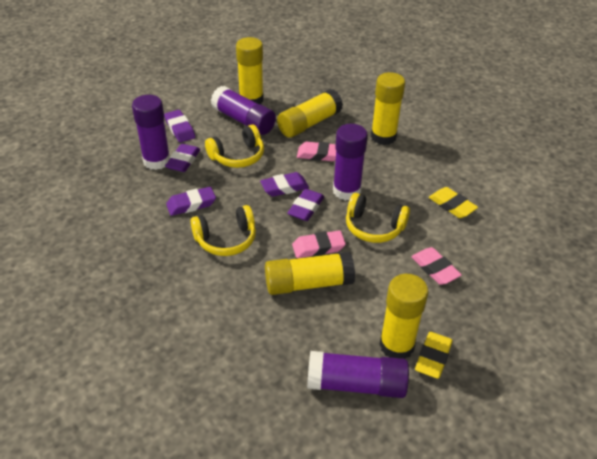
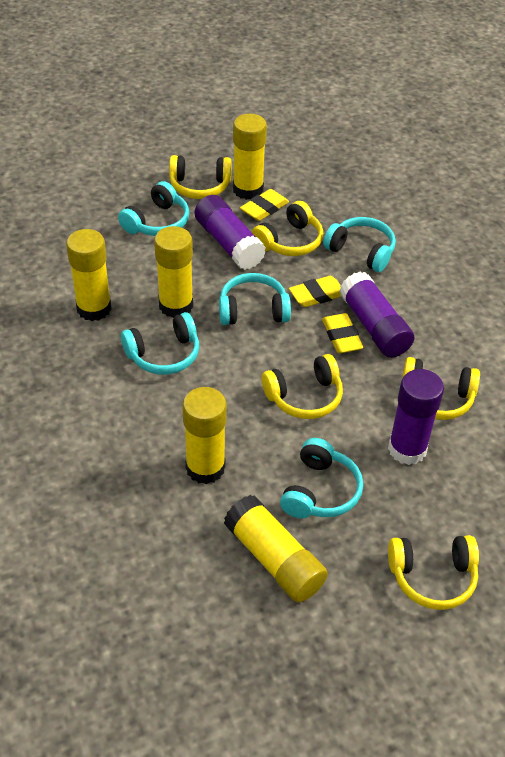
pink eraser: 3 -> 0
purple eraser: 5 -> 0
purple glue stick: 4 -> 3
turquoise headphones: 0 -> 5
yellow eraser: 2 -> 3
yellow headphones: 3 -> 5

